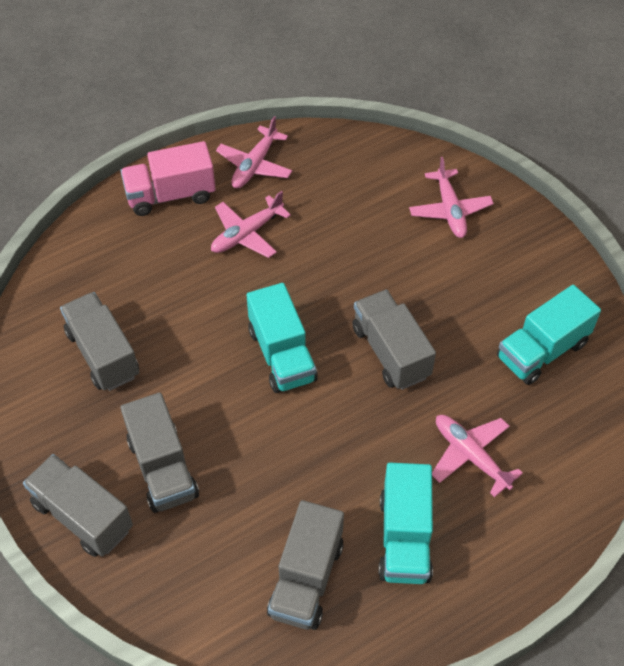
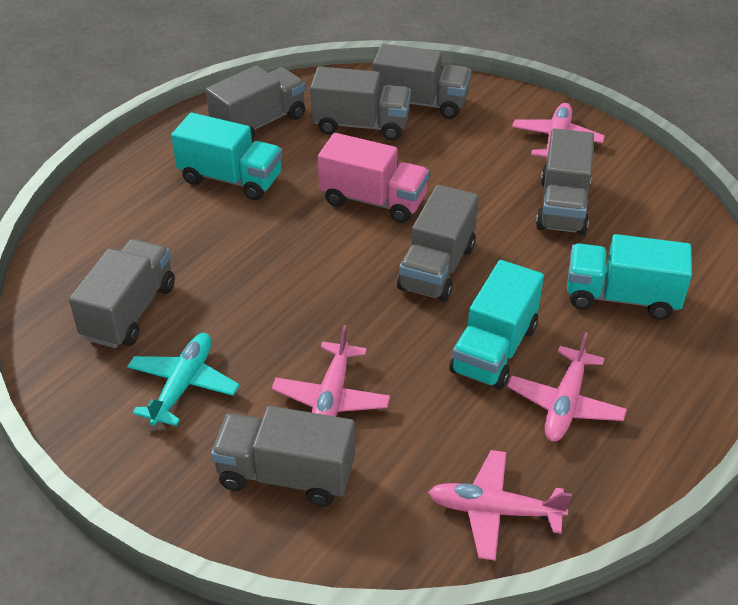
grey truck: 5 -> 7
turquoise plane: 0 -> 1

